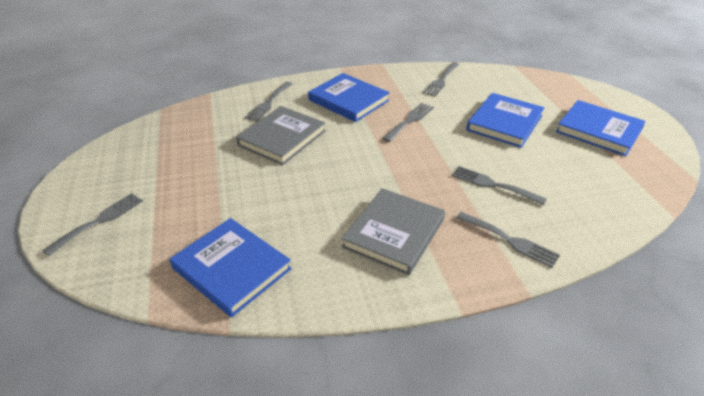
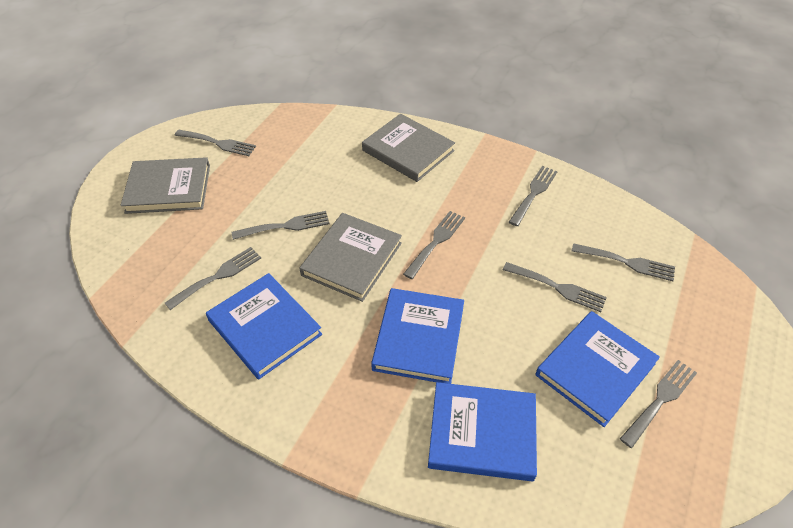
grey book: 2 -> 3
grey fork: 6 -> 8

